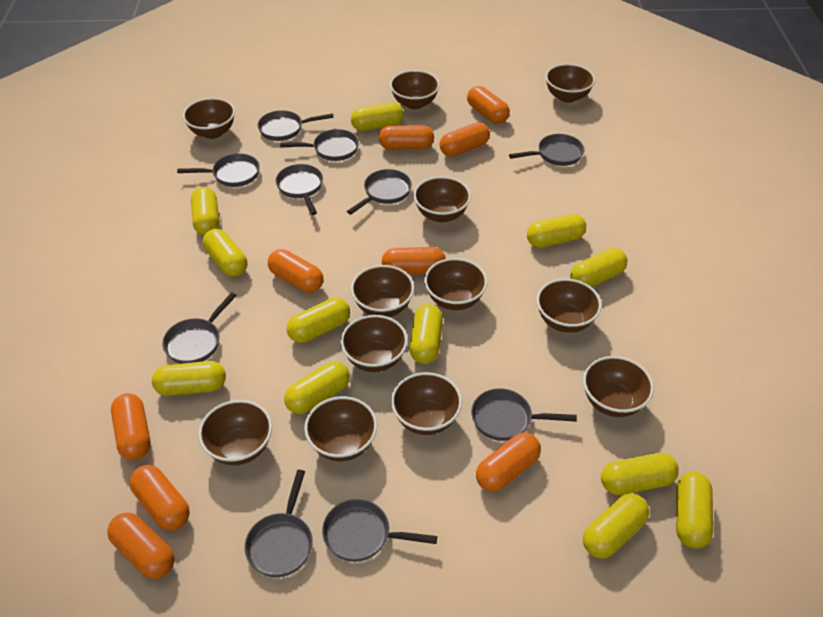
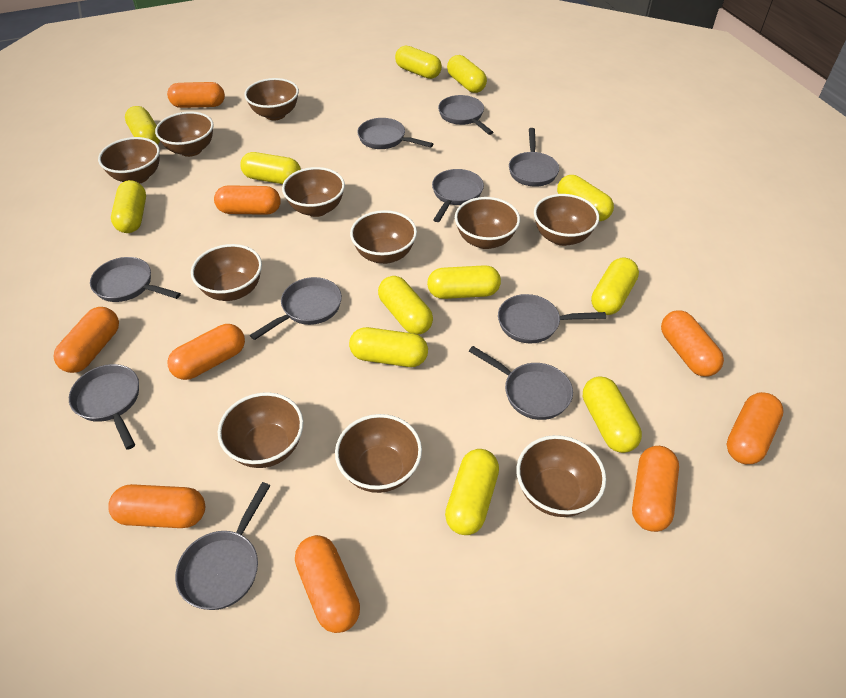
brown bowl: 12 -> 11

